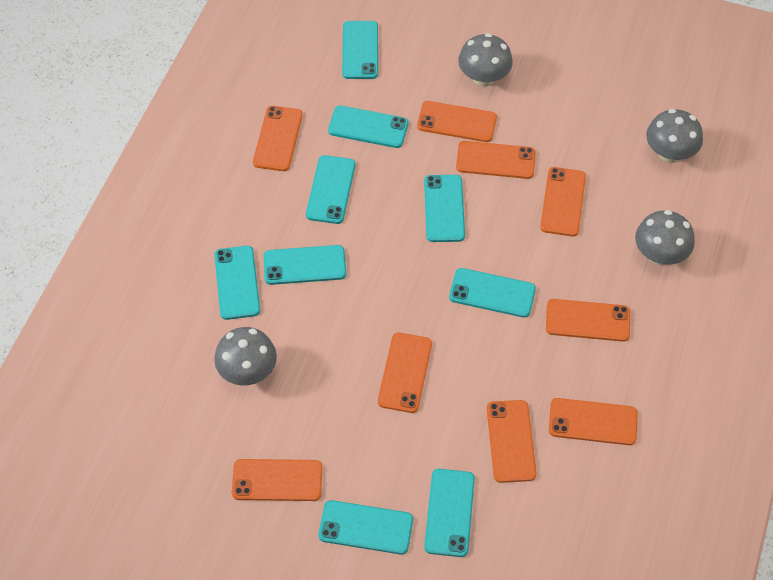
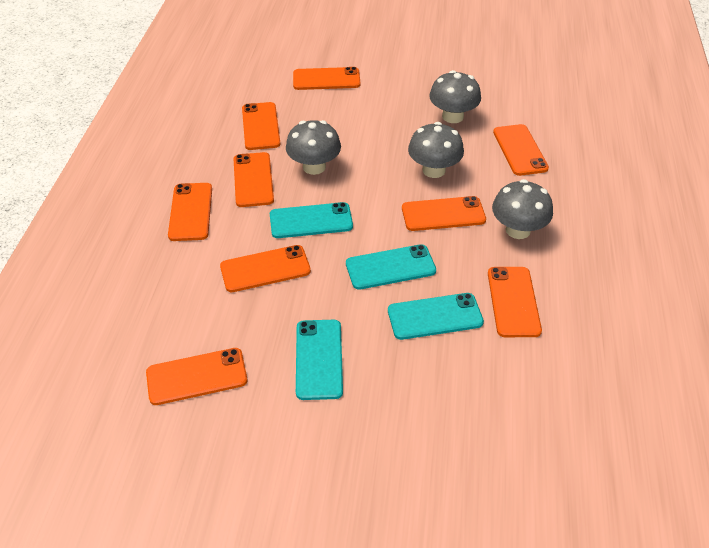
turquoise phone: 9 -> 4

